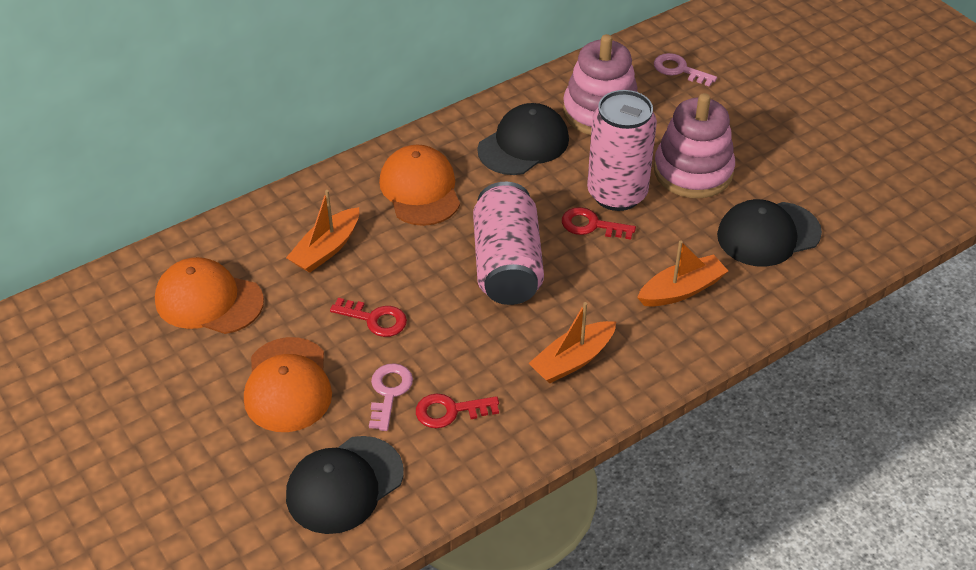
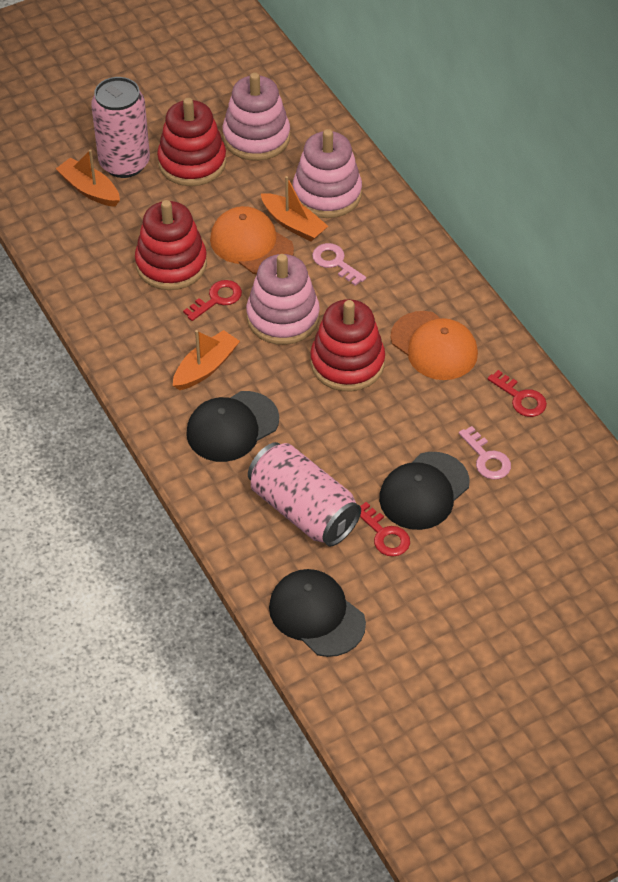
orange cap: 3 -> 2
pink stacking toy: 2 -> 3
red stacking toy: 0 -> 3

